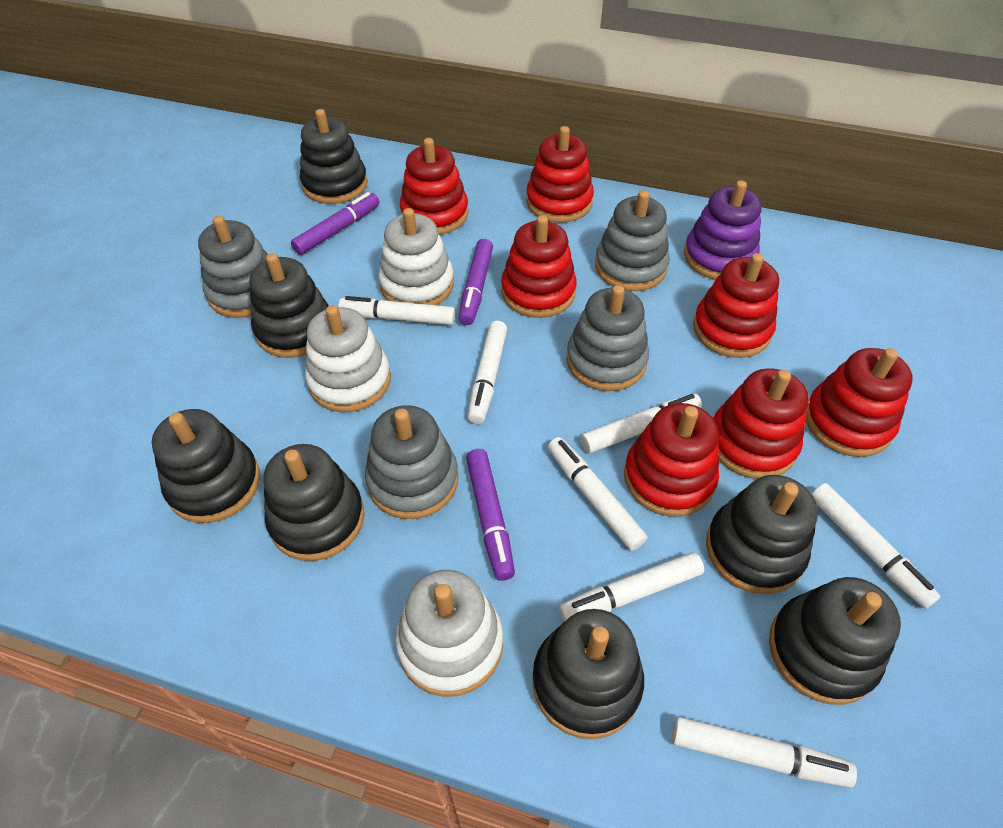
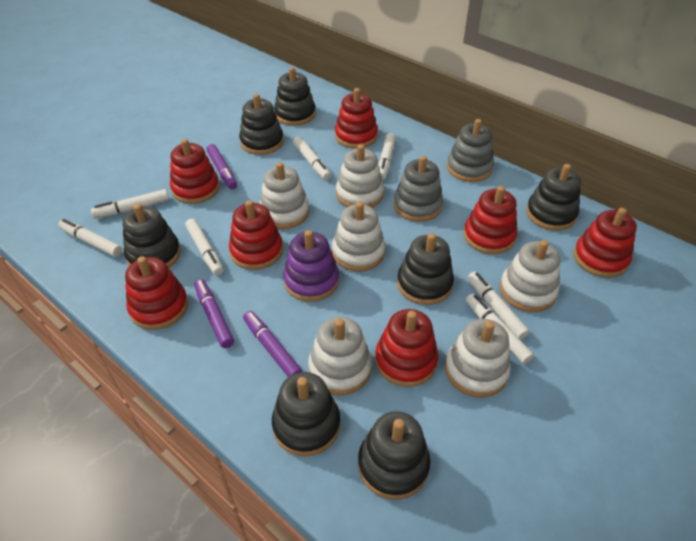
grey stacking toy: 4 -> 2
white stacking toy: 3 -> 6

